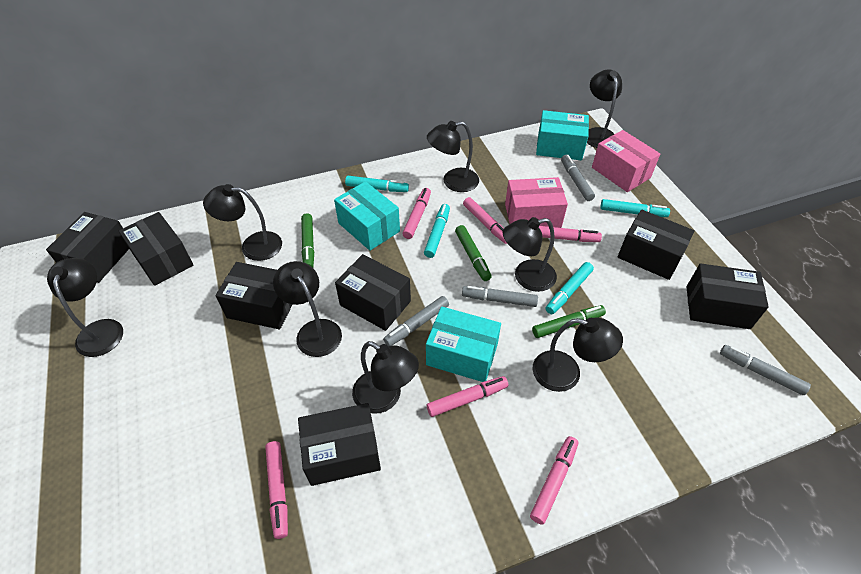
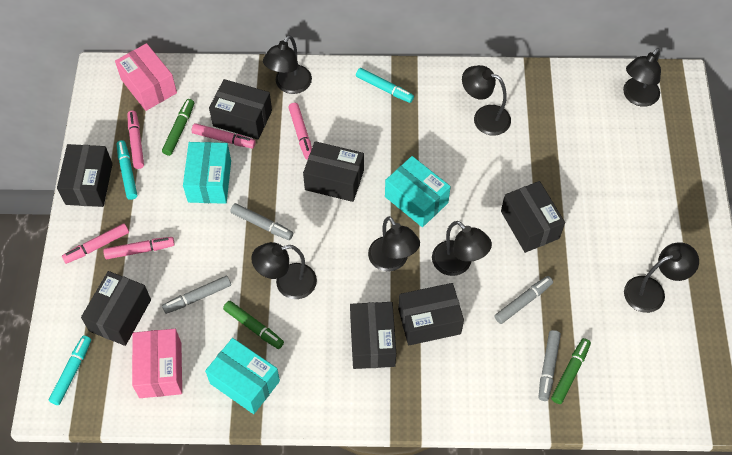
black lamp: 8 -> 7
pink marker: 6 -> 5
turquoise marker: 4 -> 3

